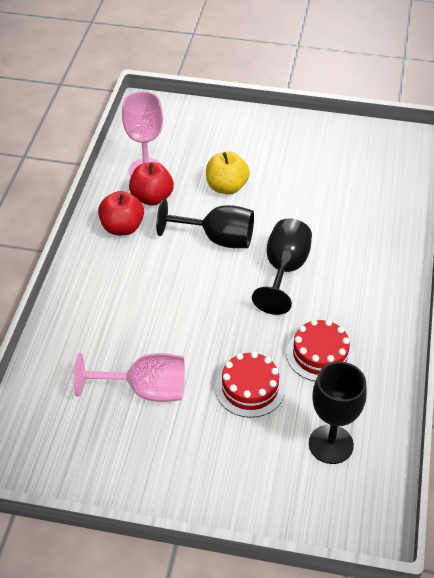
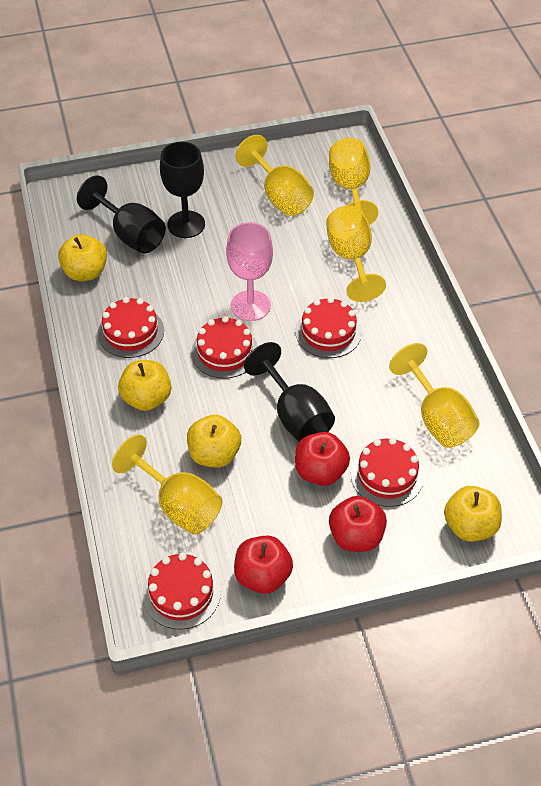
pink goblet: 2 -> 1
red apple: 2 -> 3
red cake: 2 -> 5
yellow apple: 1 -> 4
yellow goblet: 0 -> 5

